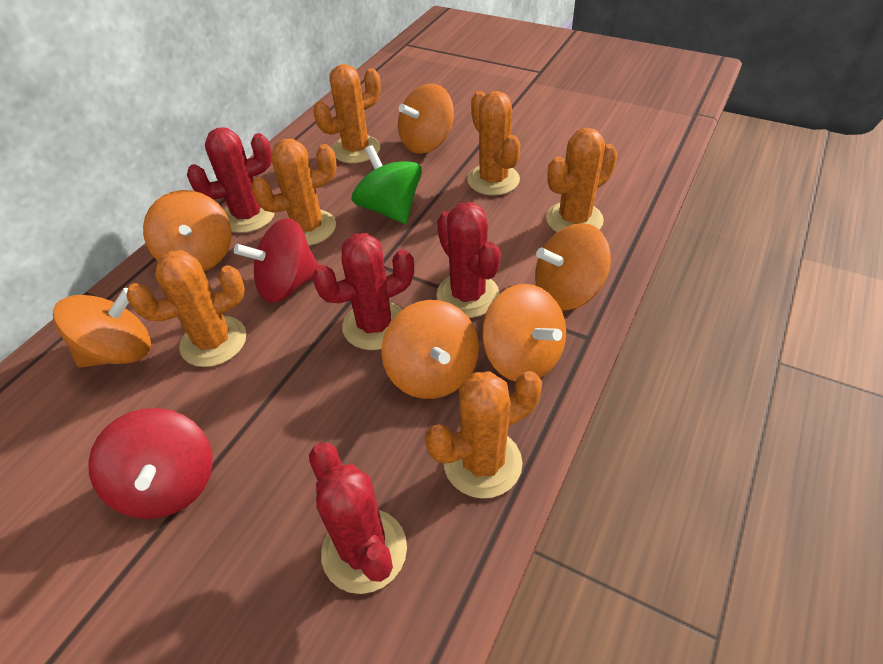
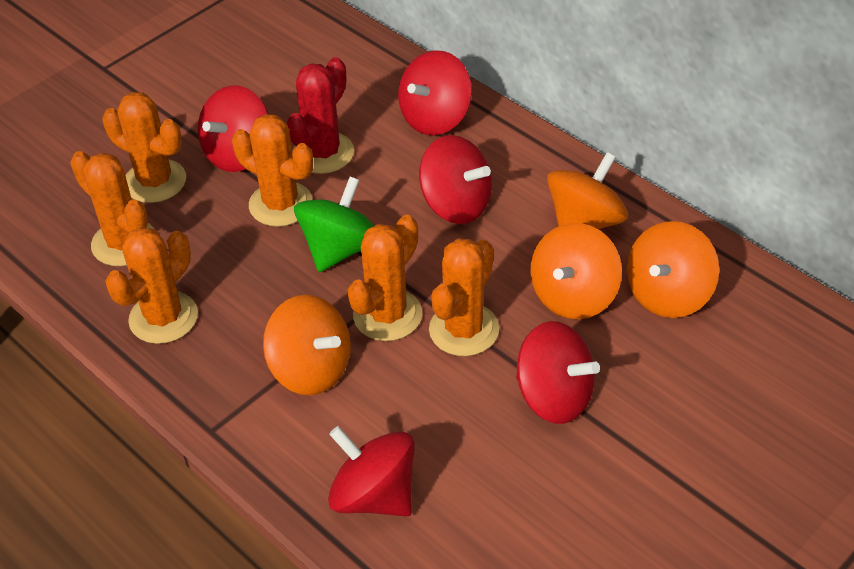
orange spinning top: 6 -> 4
red cactus: 4 -> 1
red spinning top: 2 -> 5

